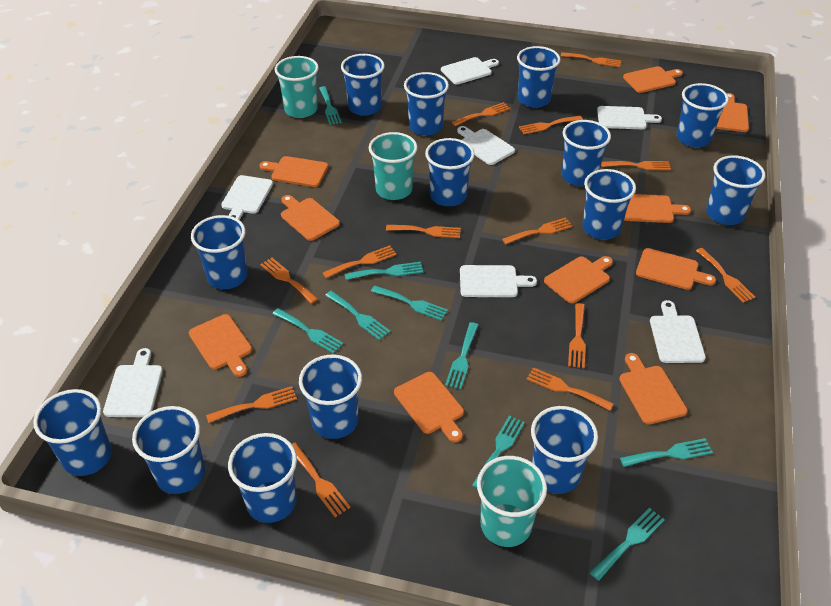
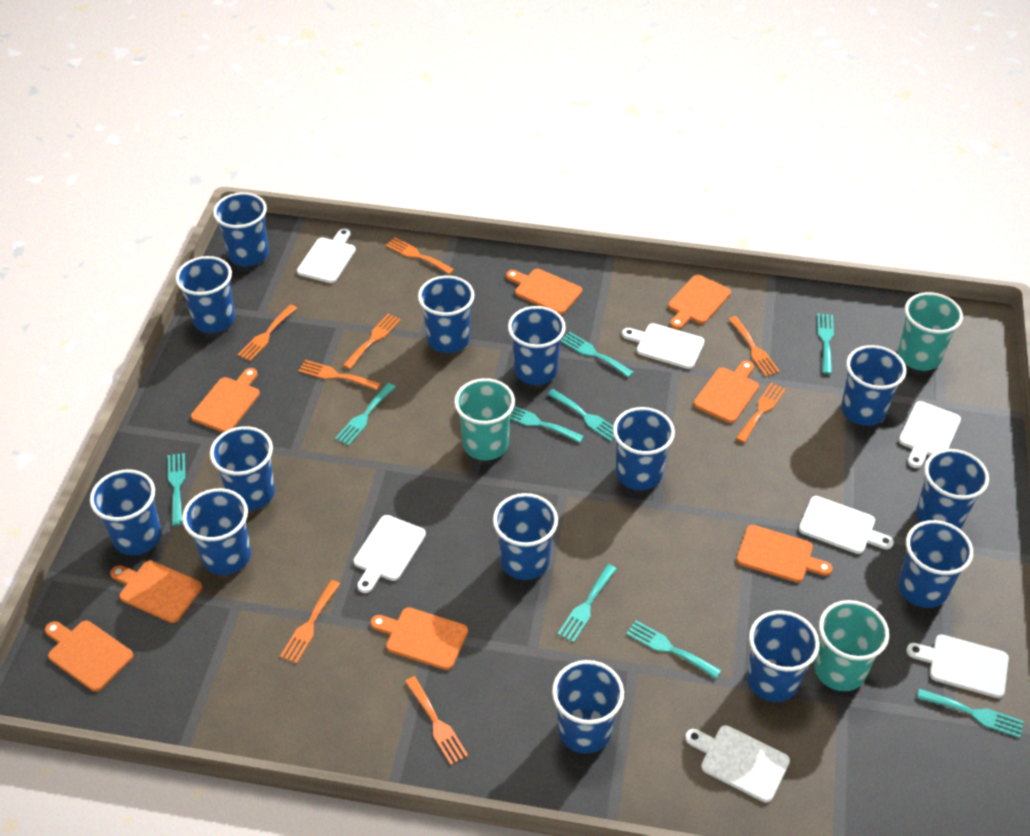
orange cutting board: 10 -> 8
orange fork: 13 -> 8

